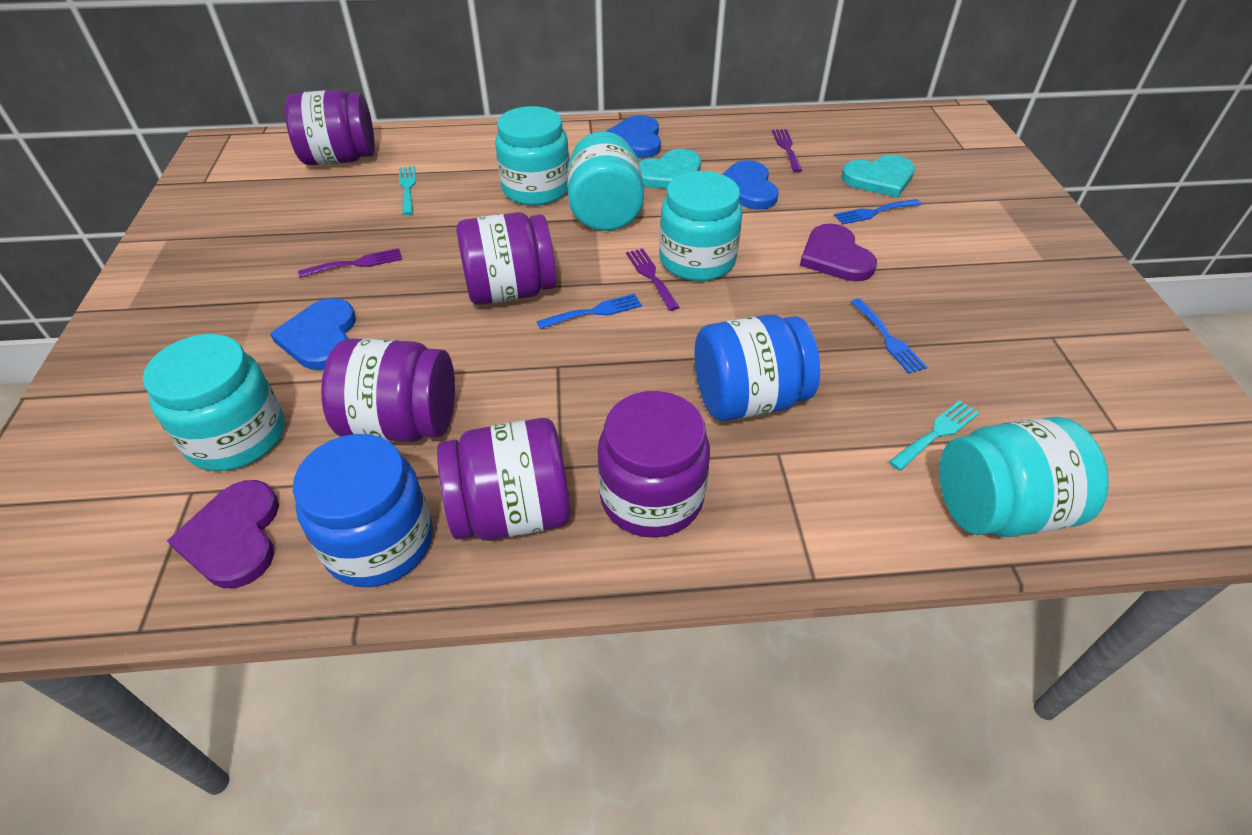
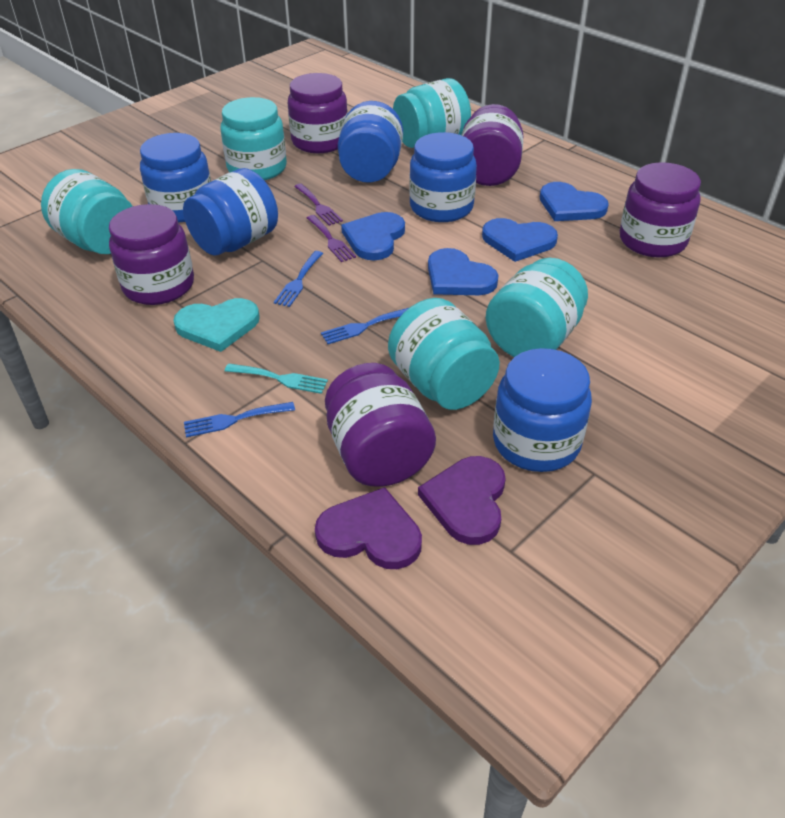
blue heart: 3 -> 4
blue jar: 2 -> 5
purple fork: 3 -> 2
turquoise fork: 2 -> 1
turquoise heart: 2 -> 1

